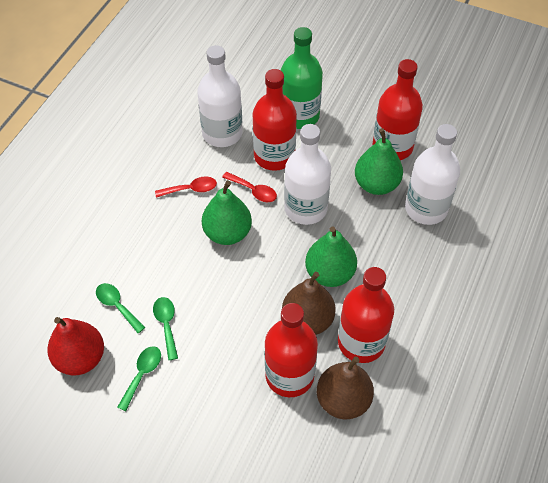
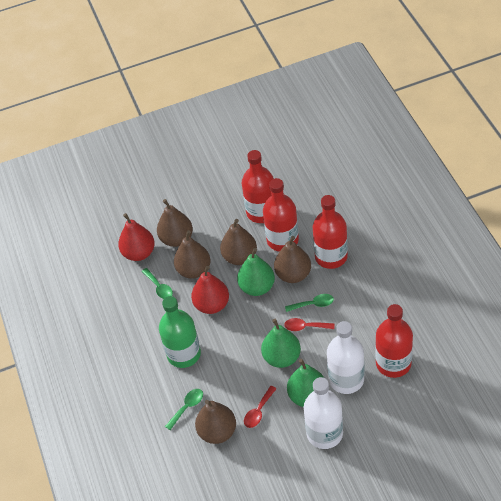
brown pear: 2 -> 5
red pear: 1 -> 2
white bottle: 3 -> 2

